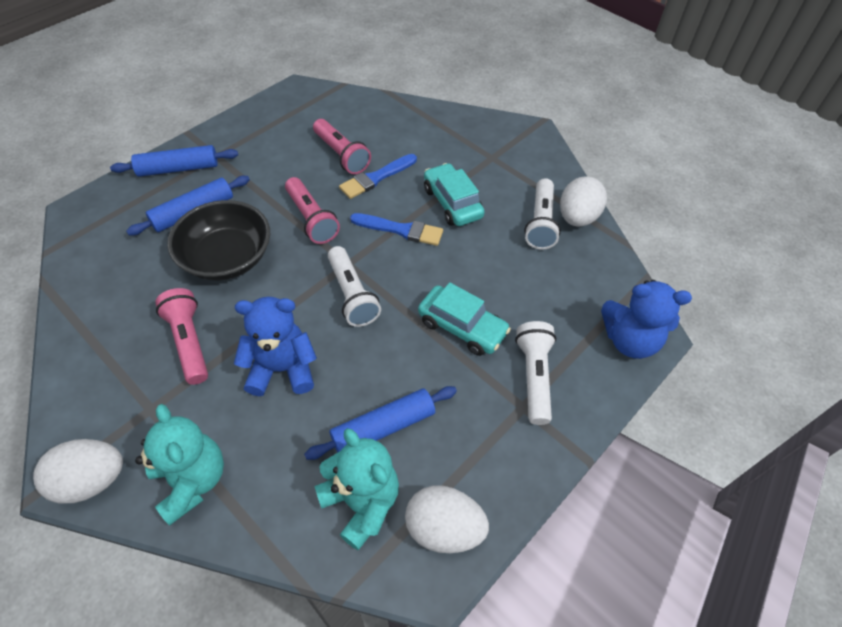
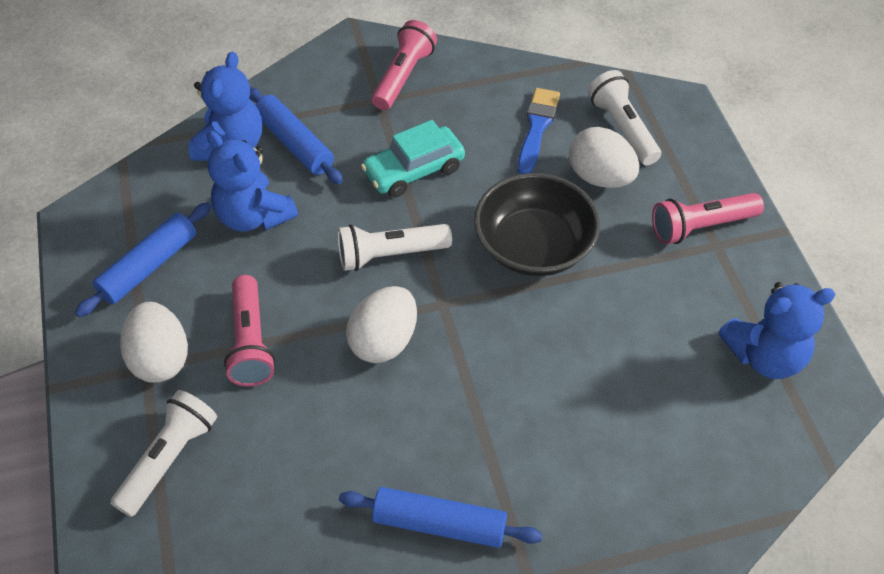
blue brush: 2 -> 1
blue teddy bear: 2 -> 3
turquoise car: 2 -> 1
turquoise teddy bear: 2 -> 0

